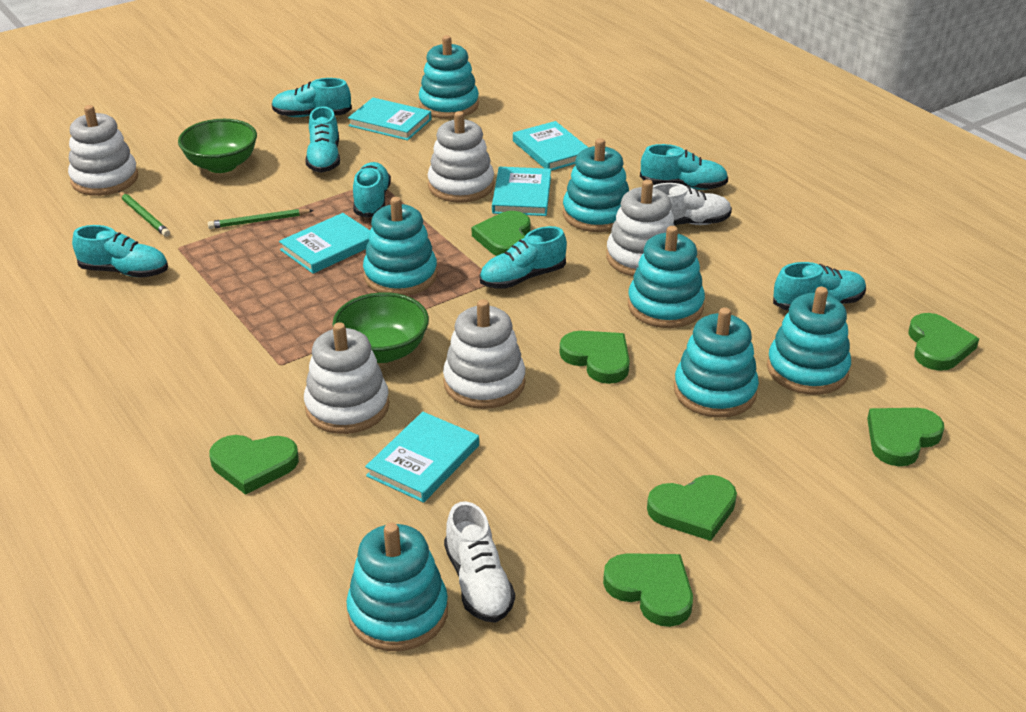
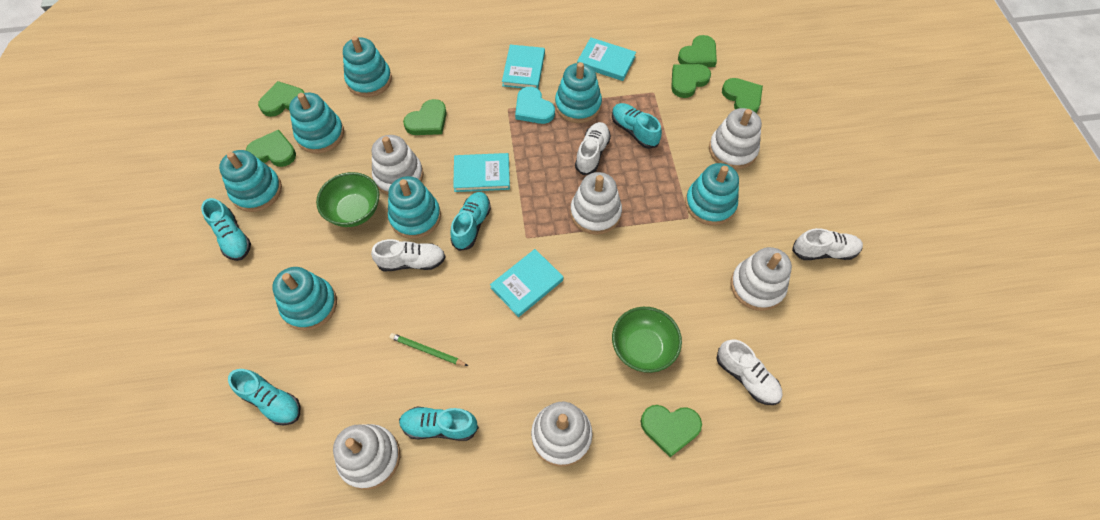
green pencil: 2 -> 1
turquoise book: 5 -> 4
turquoise heart: 0 -> 1
turquoise shoe: 7 -> 5
white shoe: 2 -> 4
white stacking toy: 5 -> 6

